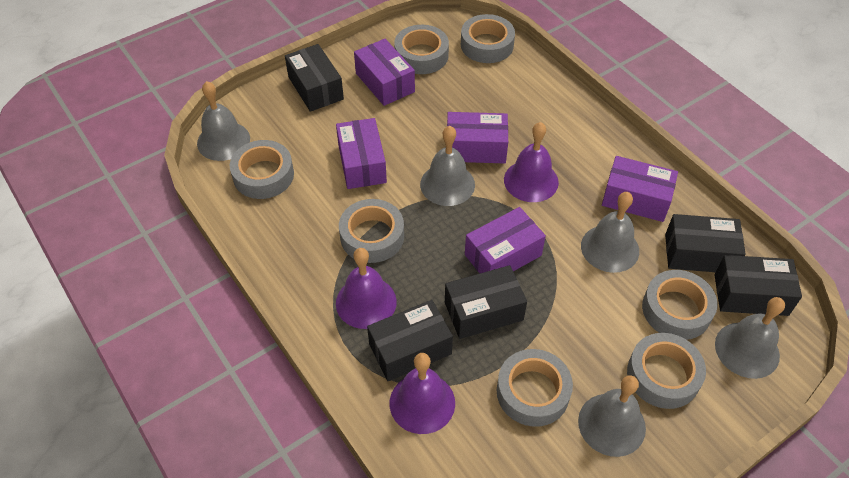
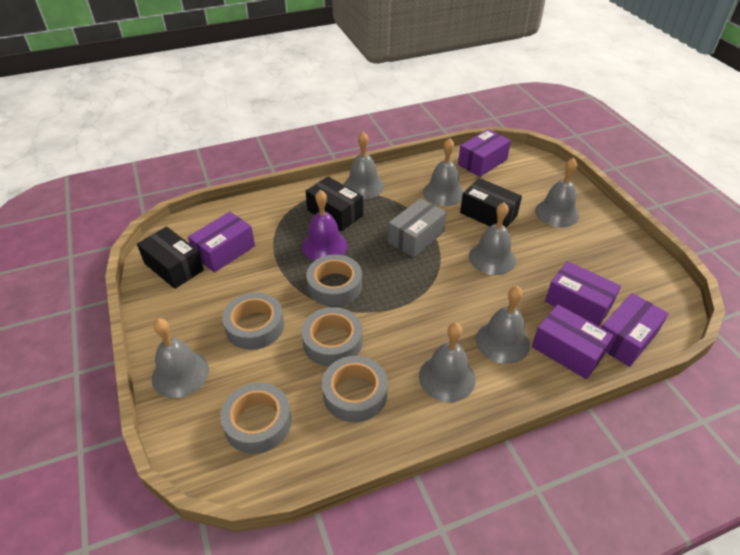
black box: 5 -> 3
grey bell: 5 -> 7
grey box: 0 -> 1
grey tape: 7 -> 5
purple bell: 3 -> 1

